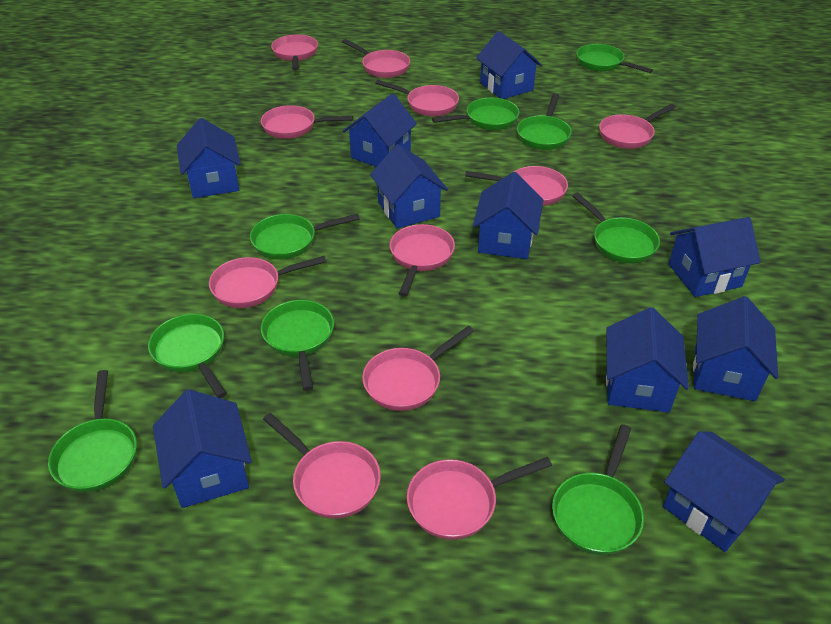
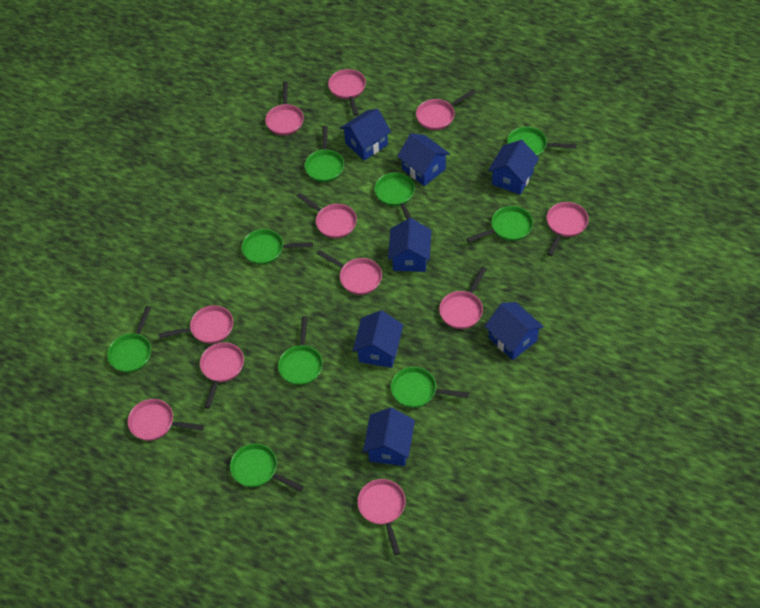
blue house: 10 -> 7

